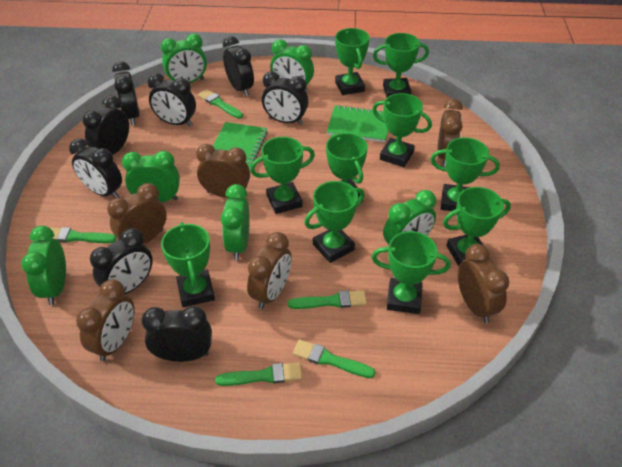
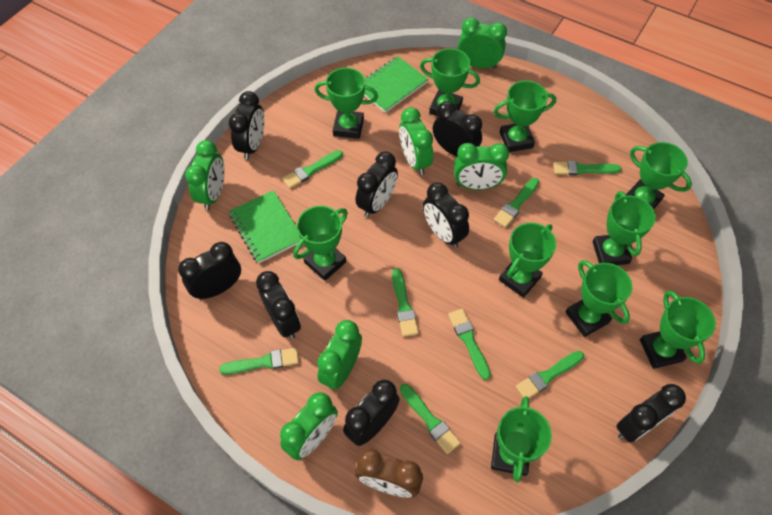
brown clock: 6 -> 1
green brush: 5 -> 8

